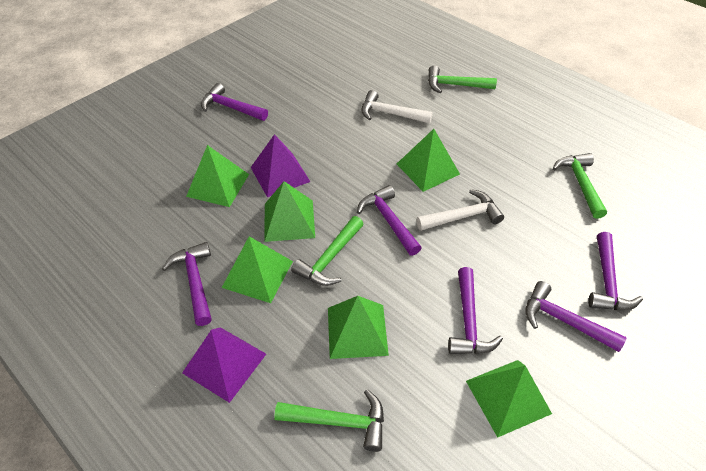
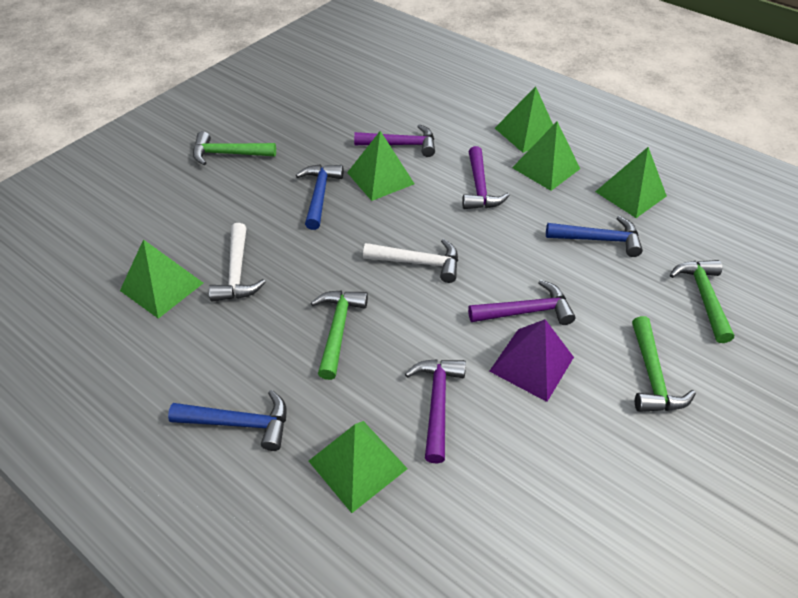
blue hammer: 0 -> 3
purple hammer: 6 -> 4
purple pyramid: 2 -> 1

